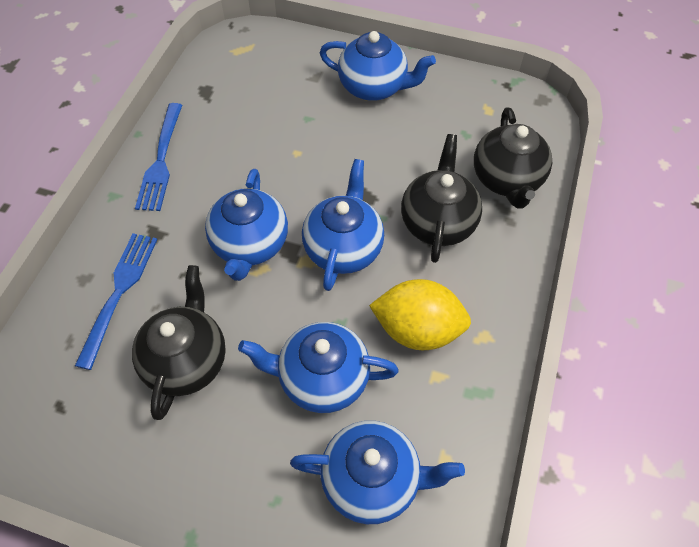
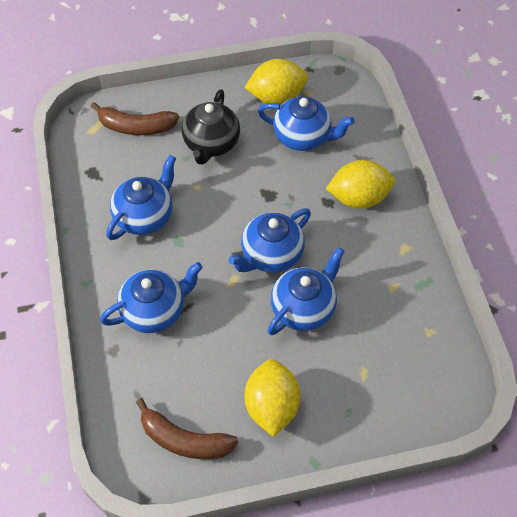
black teapot: 3 -> 1
blue fork: 2 -> 0
brown banana: 0 -> 2
yellow lemon: 1 -> 3

